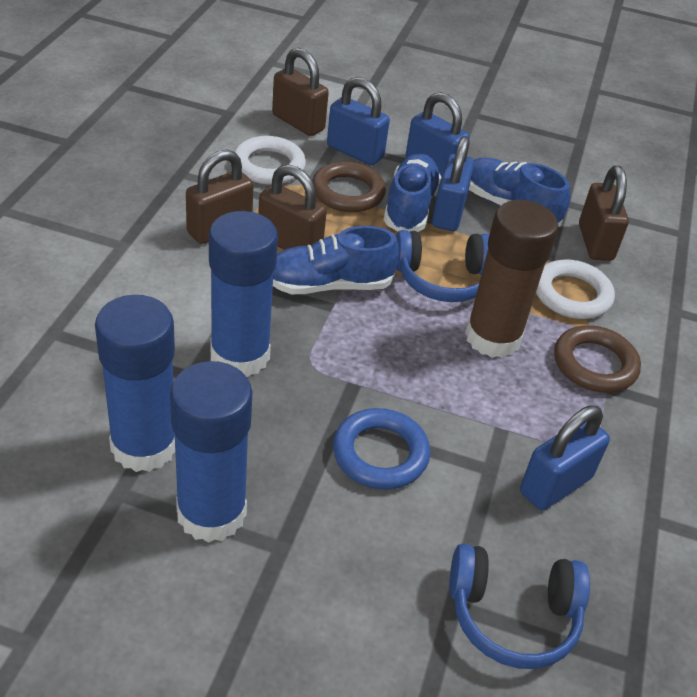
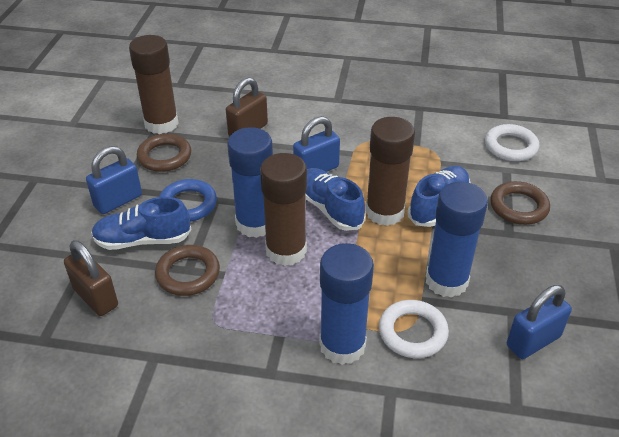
blue headphones: 2 -> 0
blue padlock: 4 -> 3
brown glue stick: 1 -> 3
brown padlock: 4 -> 2
brown ring: 2 -> 3

